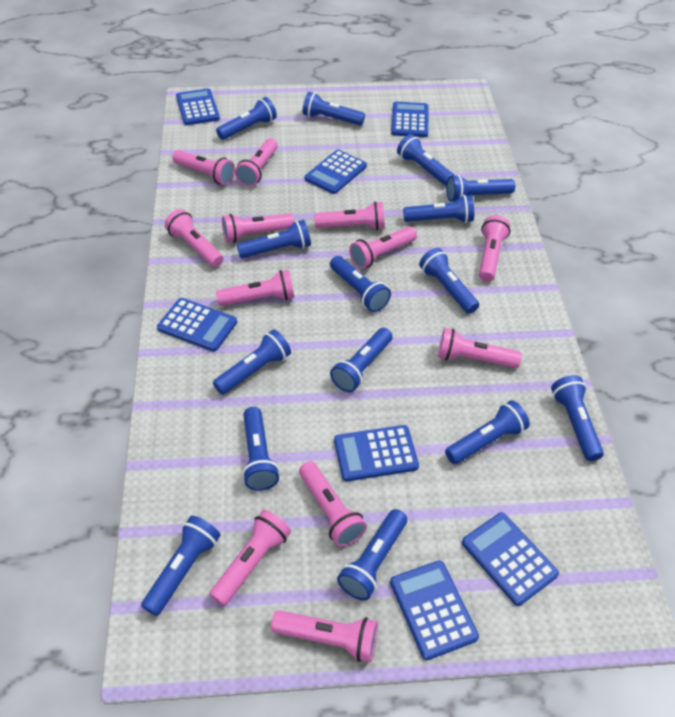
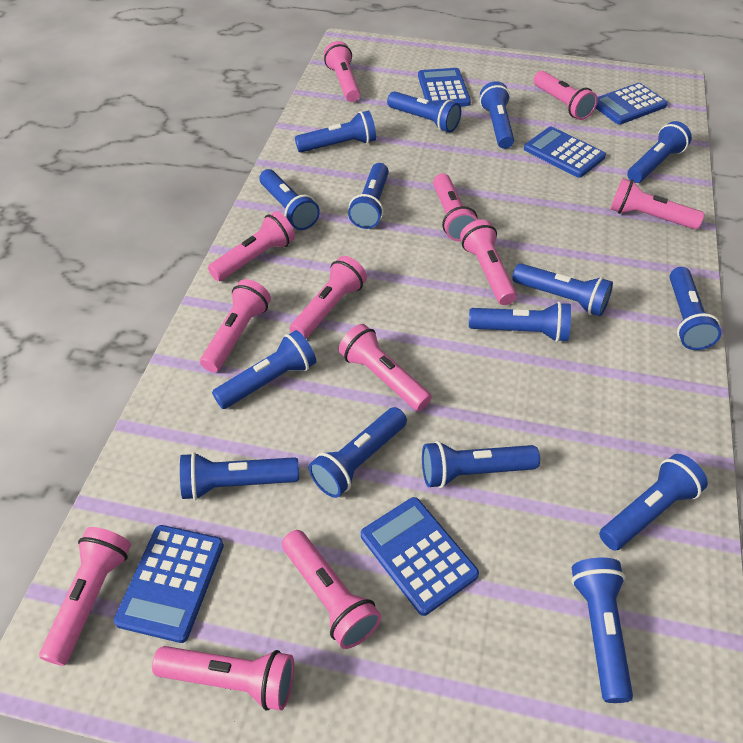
blue calculator: 7 -> 5

